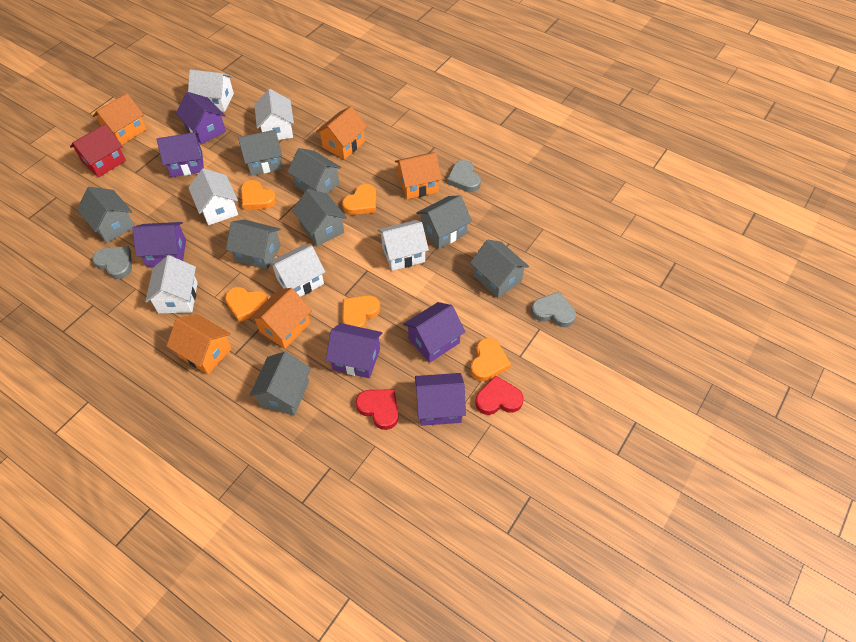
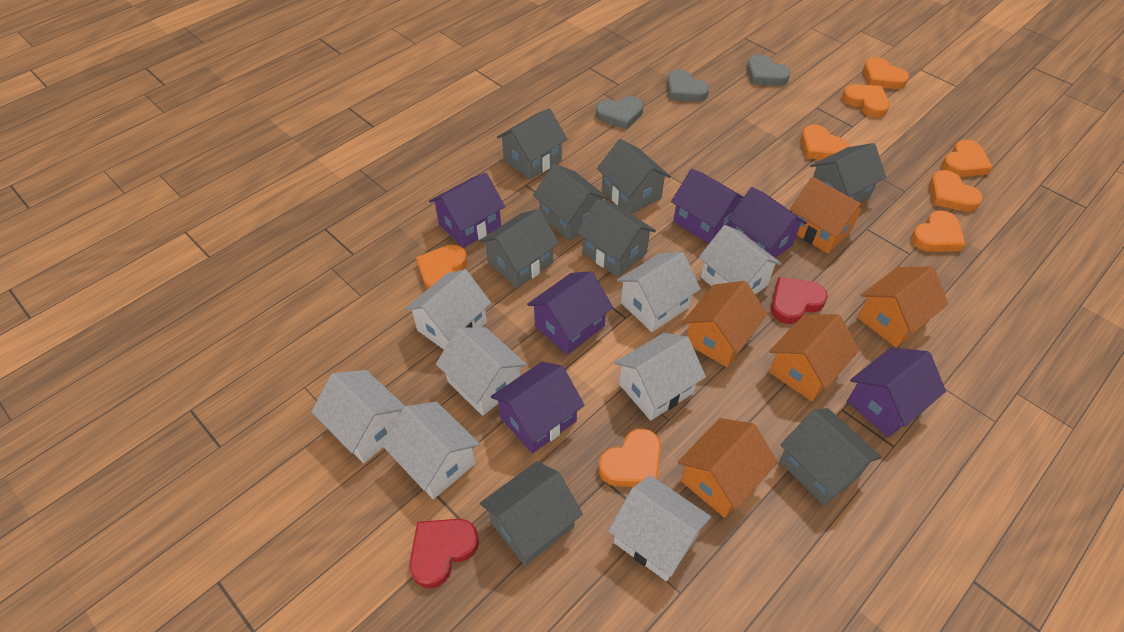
orange heart: 5 -> 8
red house: 1 -> 0
white house: 6 -> 8

